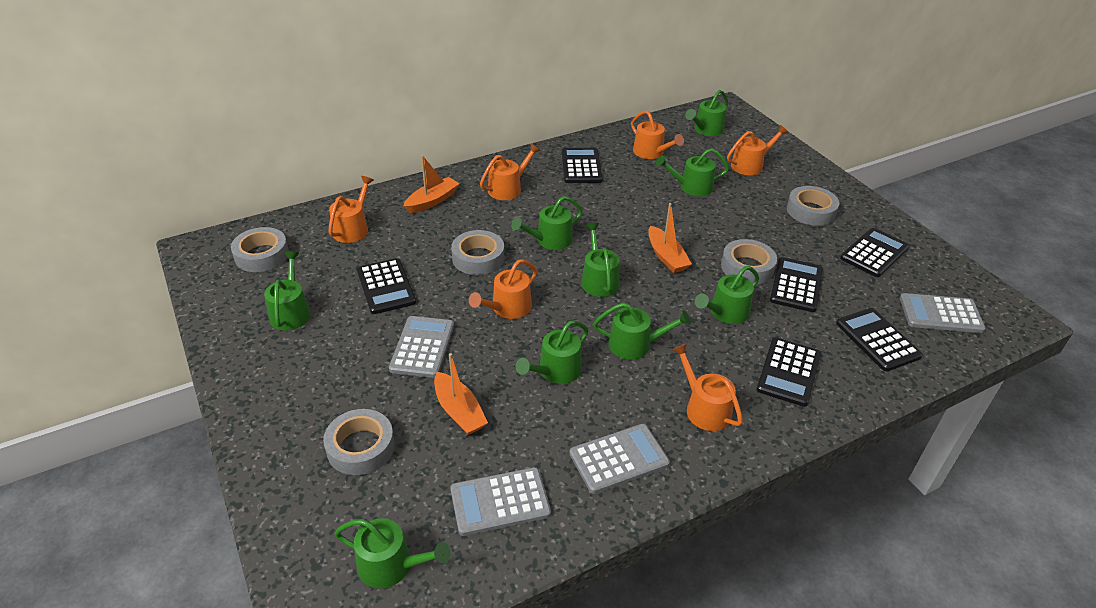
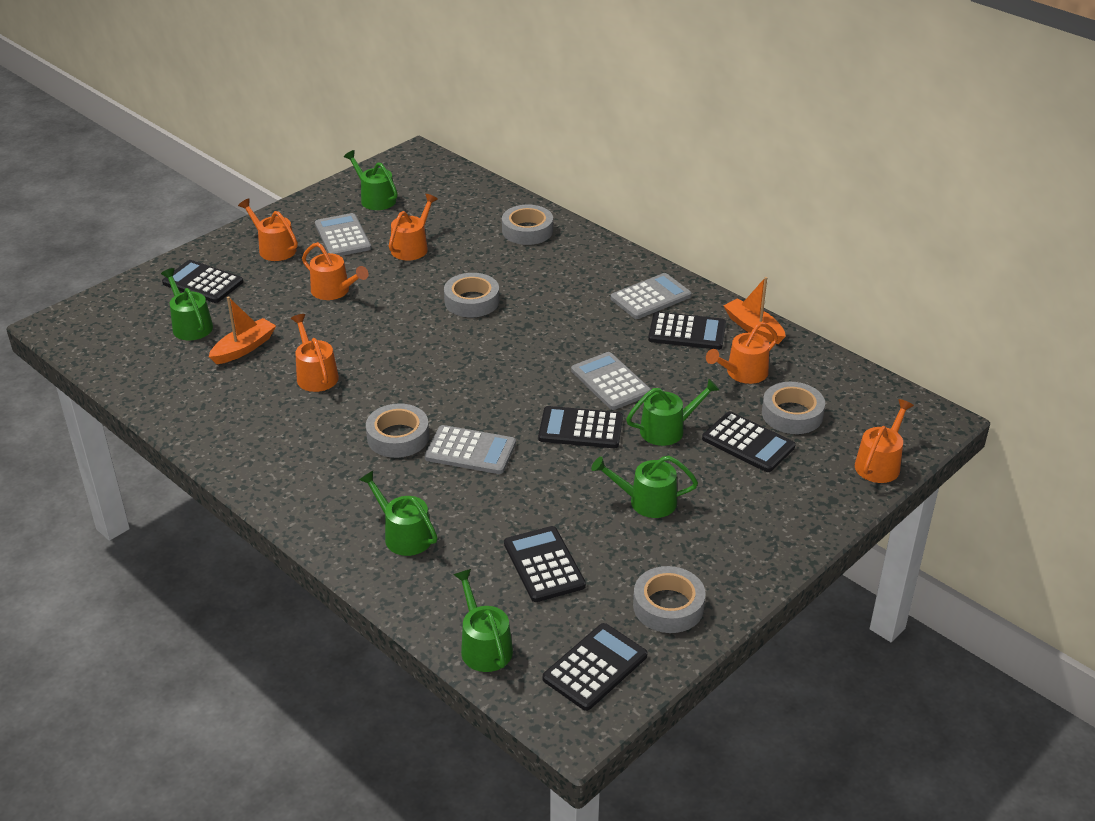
green watering can: 9 -> 6
orange boat: 3 -> 2

